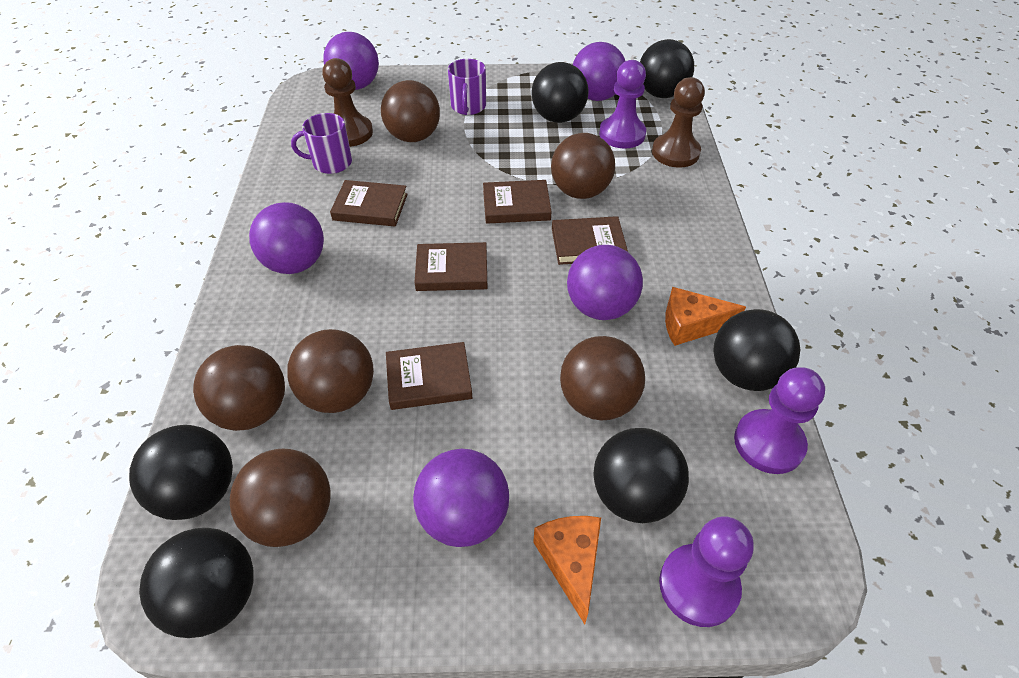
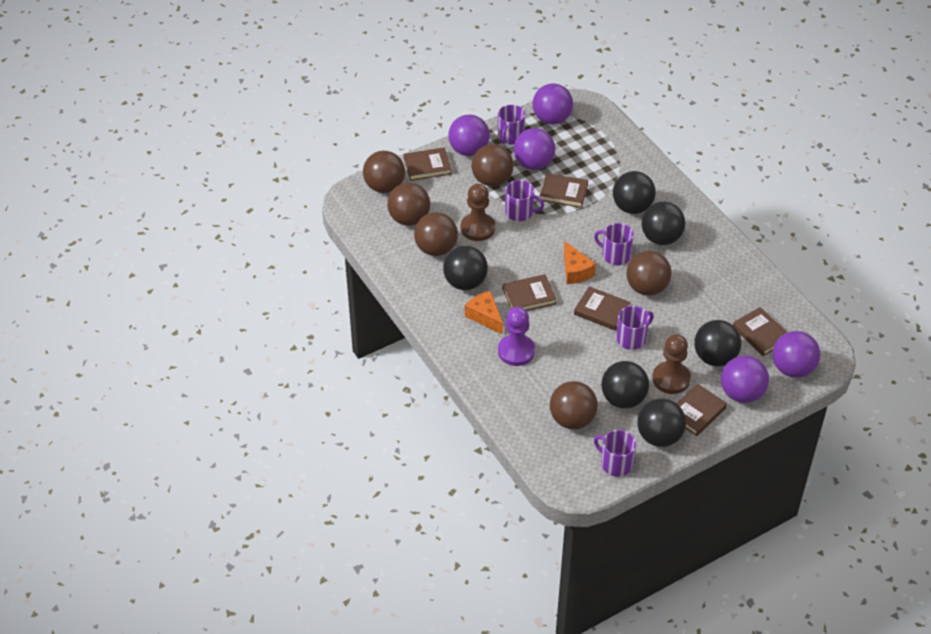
brown book: 5 -> 6
purple mug: 2 -> 5
purple pawn: 3 -> 1

